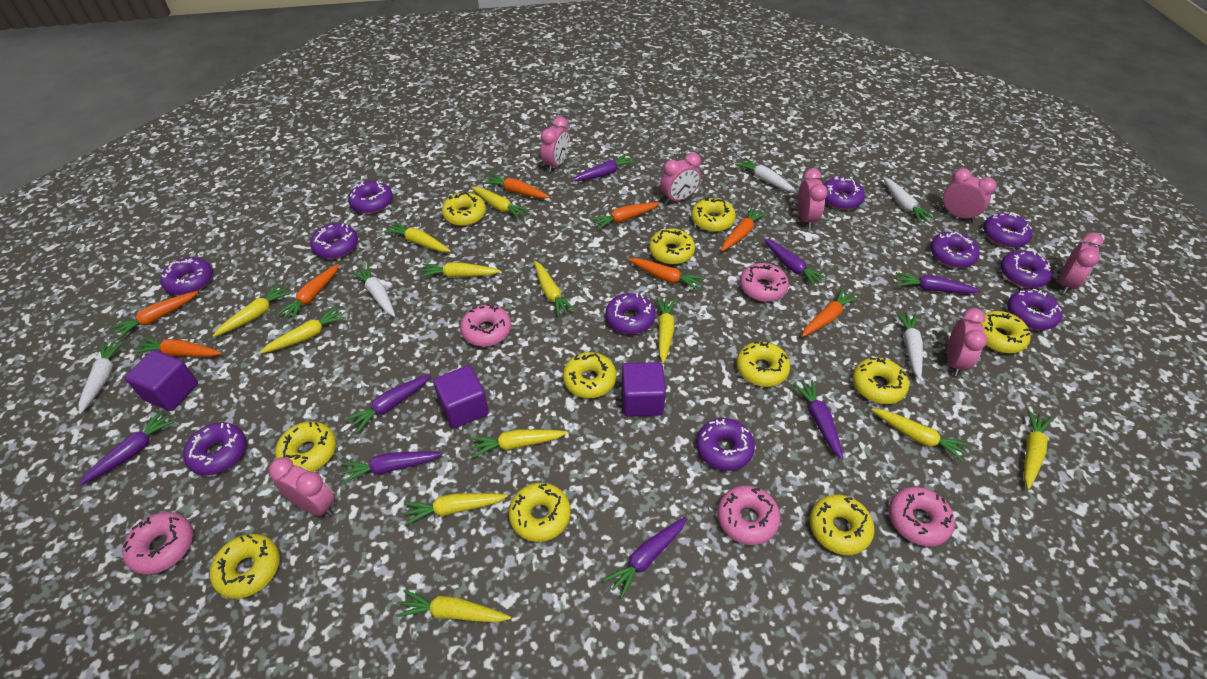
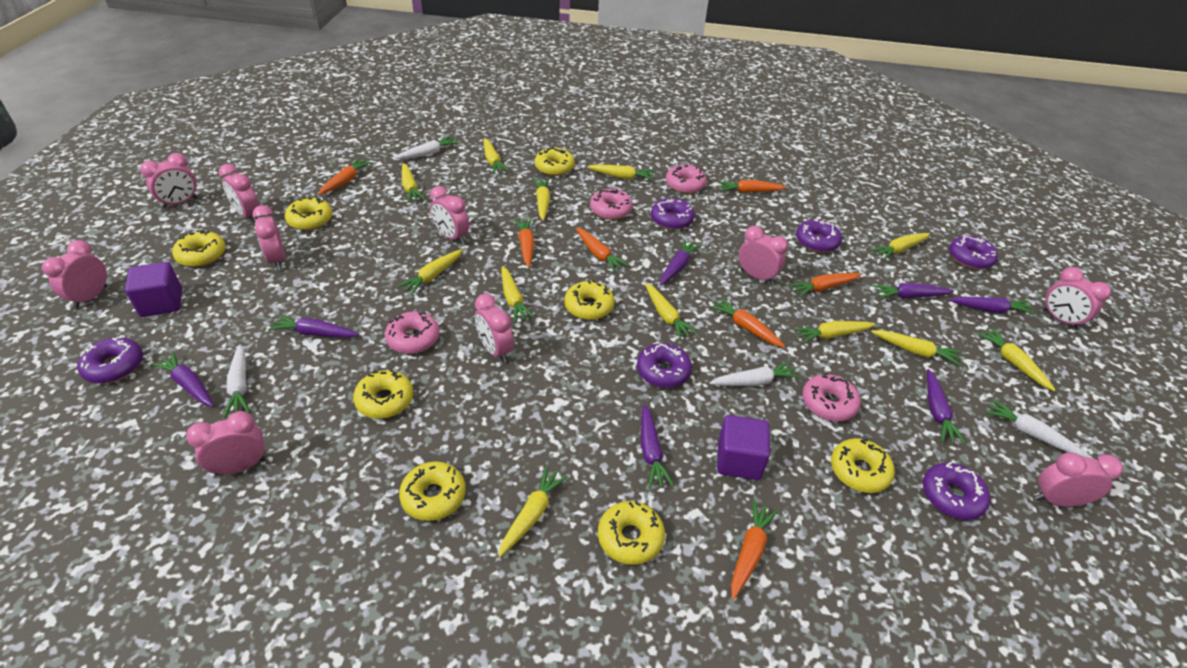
orange carrot: 8 -> 7
pink clock: 7 -> 10
pink donut: 5 -> 4
purple carrot: 8 -> 7
purple cube: 3 -> 2
purple donut: 11 -> 6
white carrot: 5 -> 4
yellow donut: 11 -> 8

